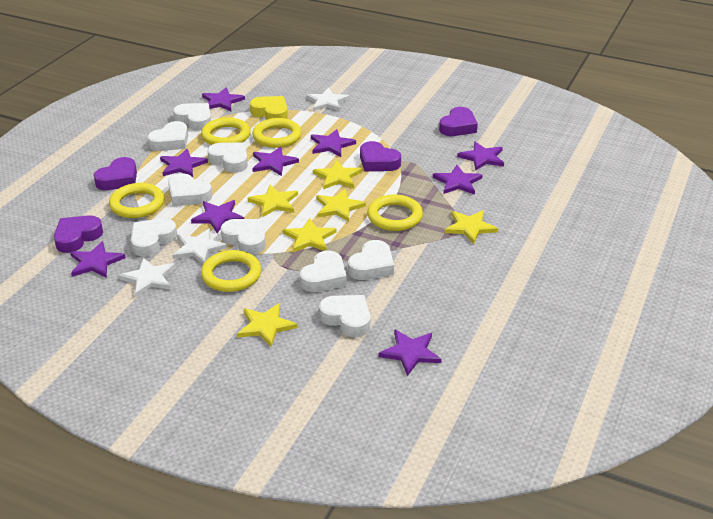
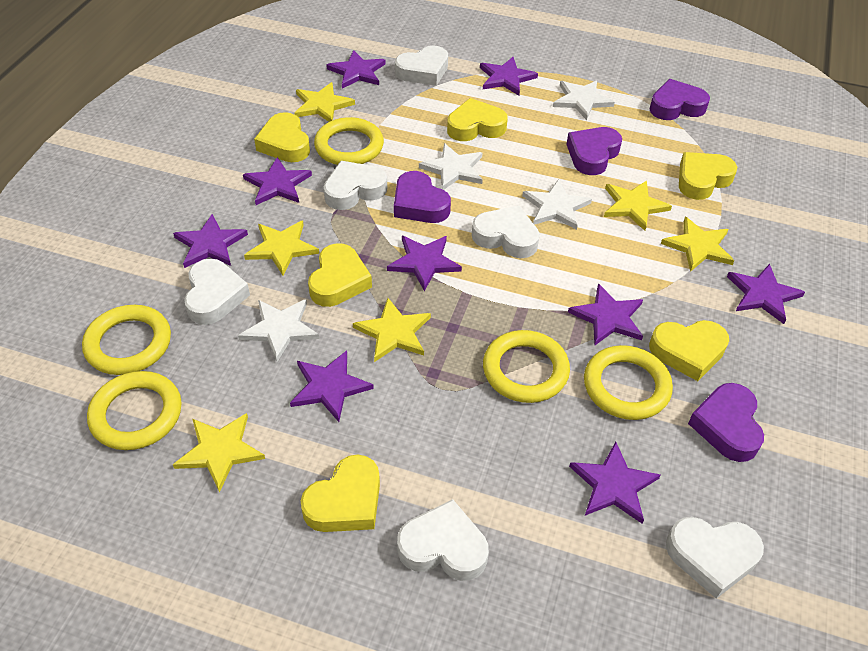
white heart: 9 -> 6
white star: 3 -> 4
yellow heart: 1 -> 6

